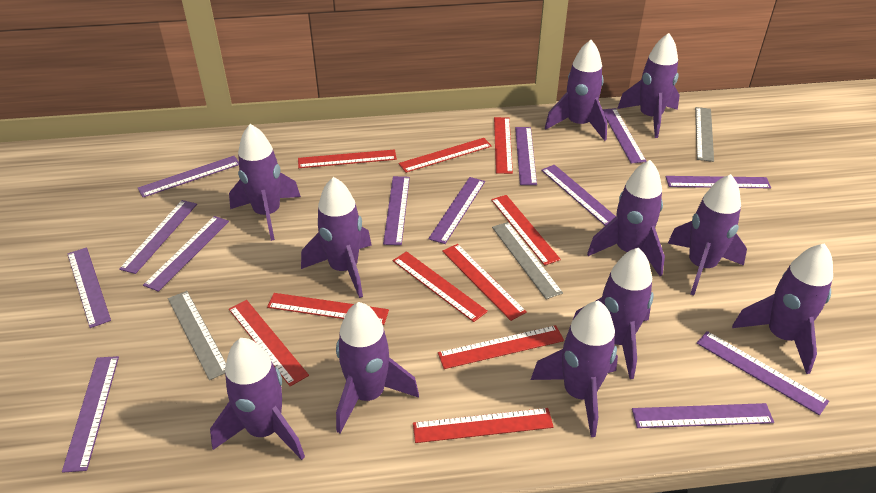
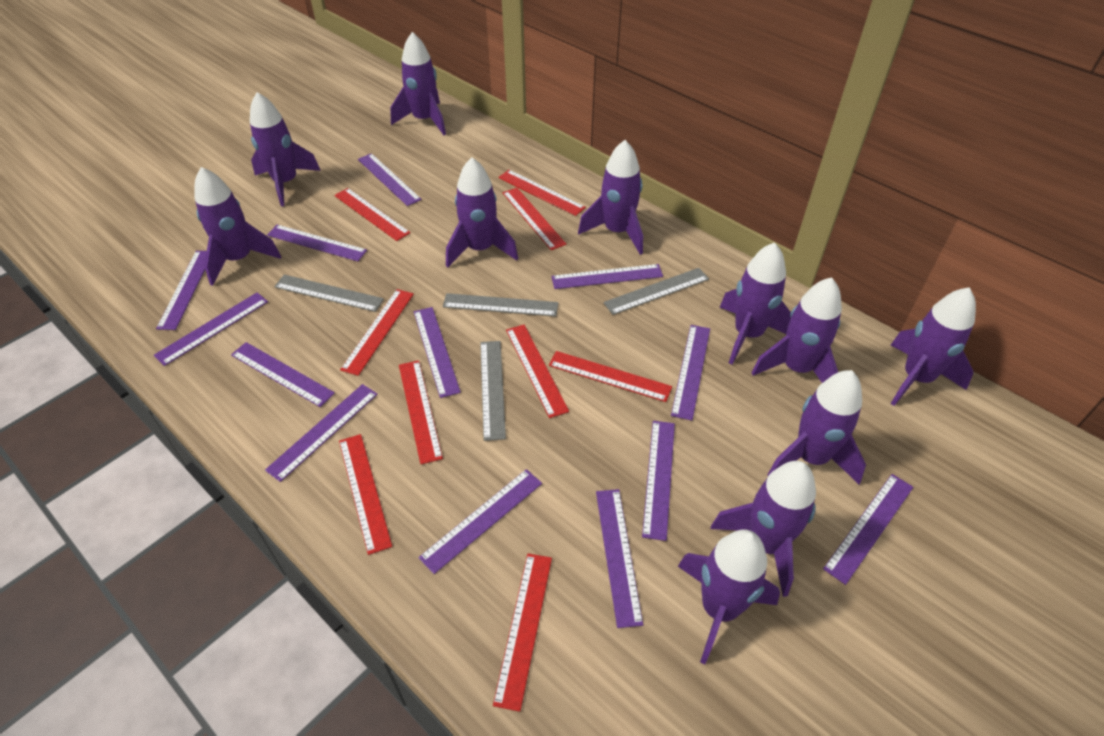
grey ruler: 3 -> 4
red ruler: 10 -> 9

